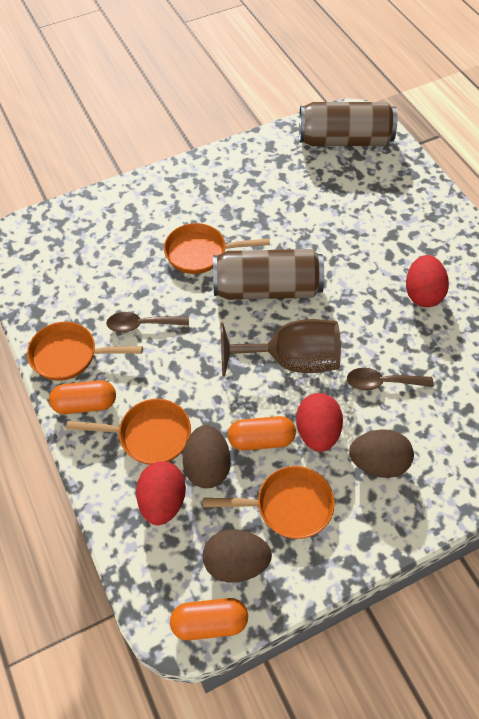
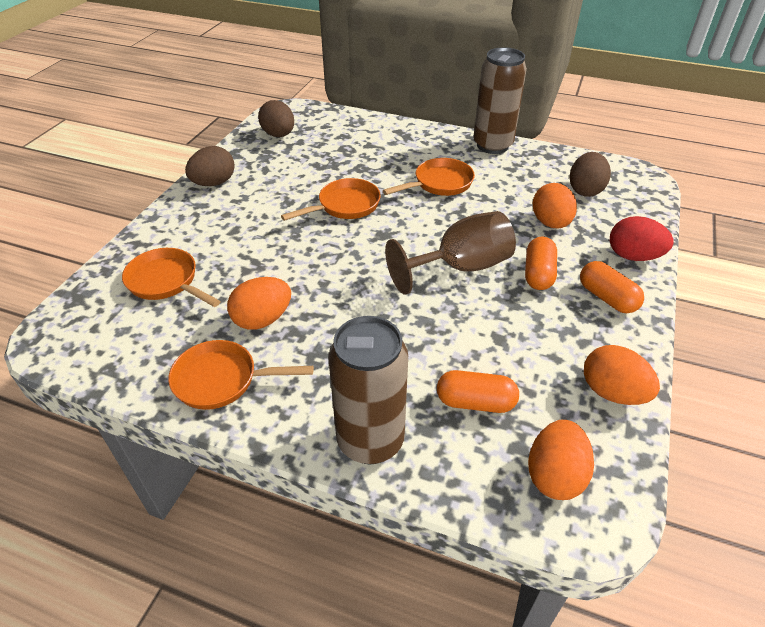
brown spoon: 2 -> 0
orange egg: 0 -> 4
red egg: 3 -> 1

